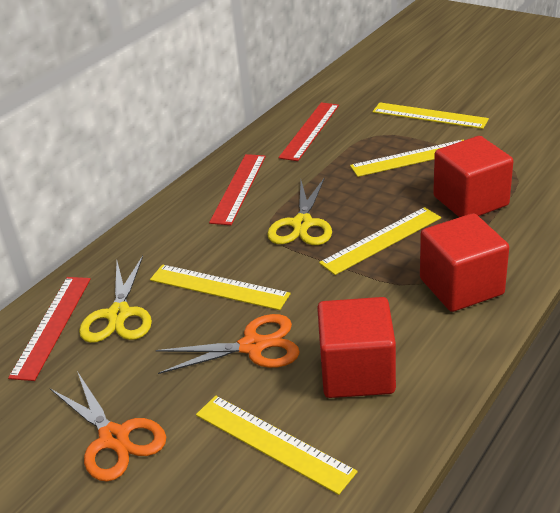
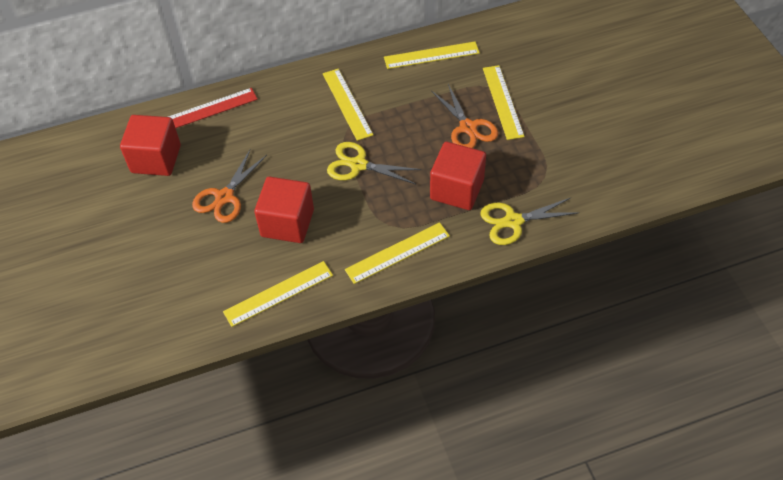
red ruler: 3 -> 1

